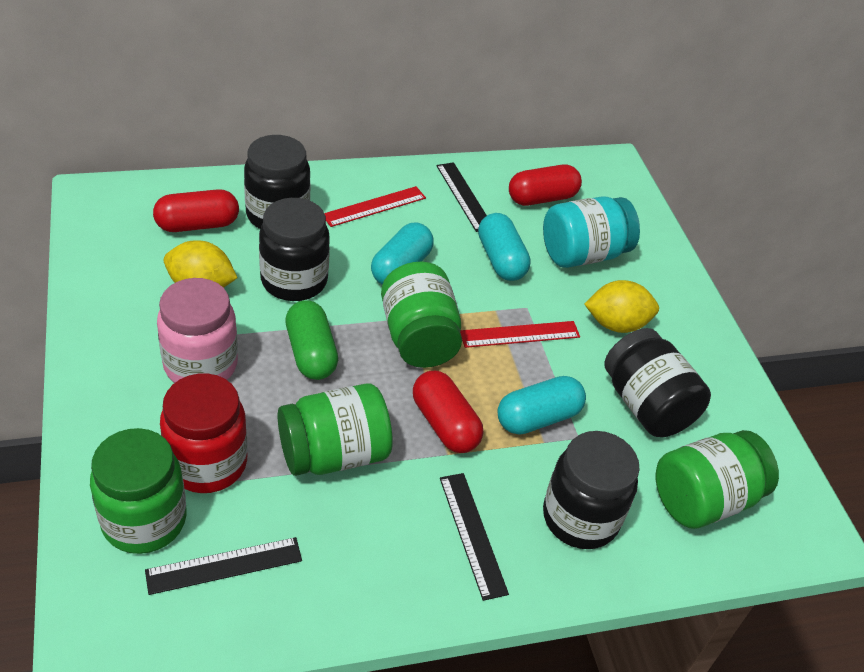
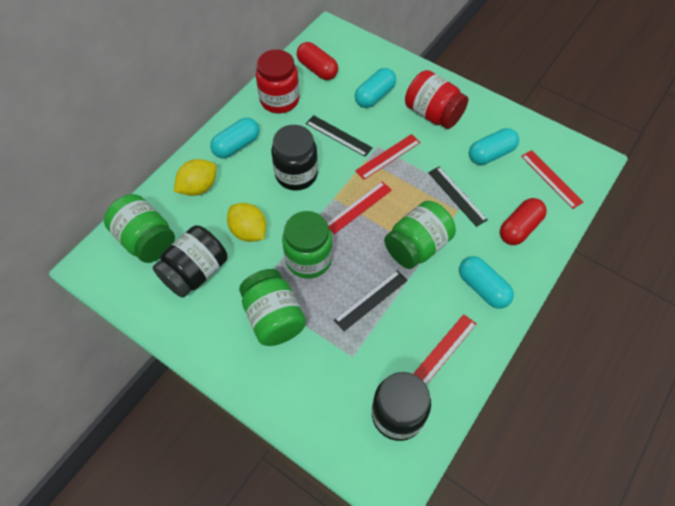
black jar: 4 -> 3
green capsule: 1 -> 0
pink jar: 1 -> 0
red capsule: 3 -> 2
red jar: 1 -> 2
red ruler: 2 -> 4
turquoise capsule: 3 -> 4
turquoise jar: 1 -> 0

